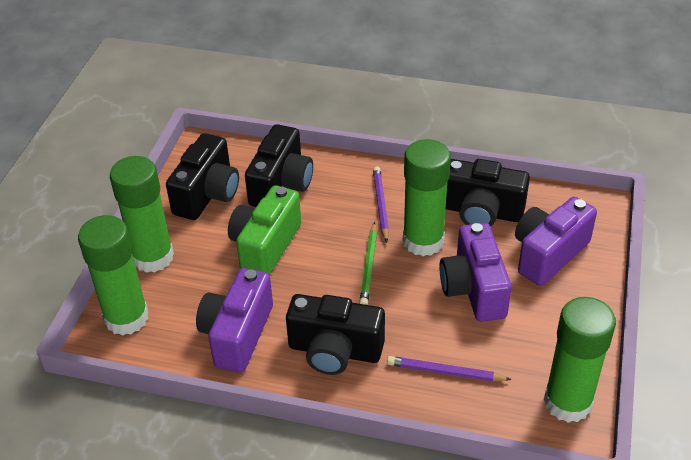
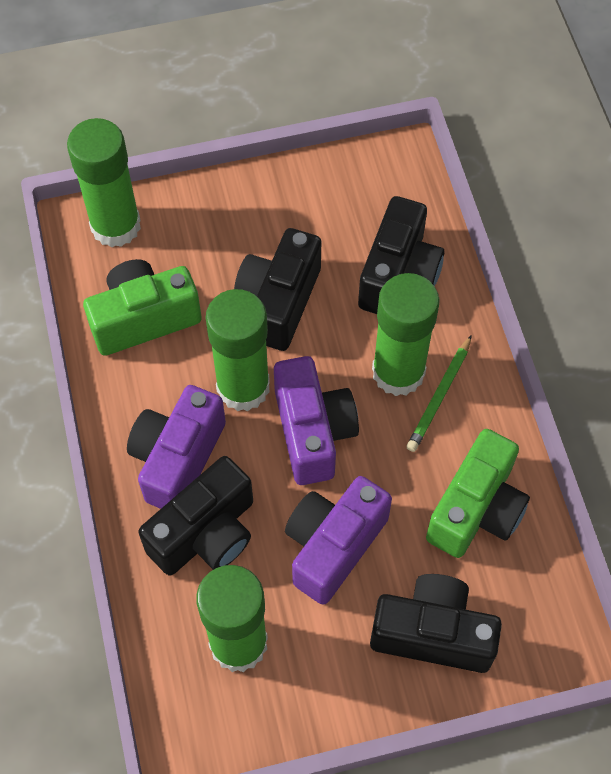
green camera: 1 -> 2
purple pencil: 2 -> 0

